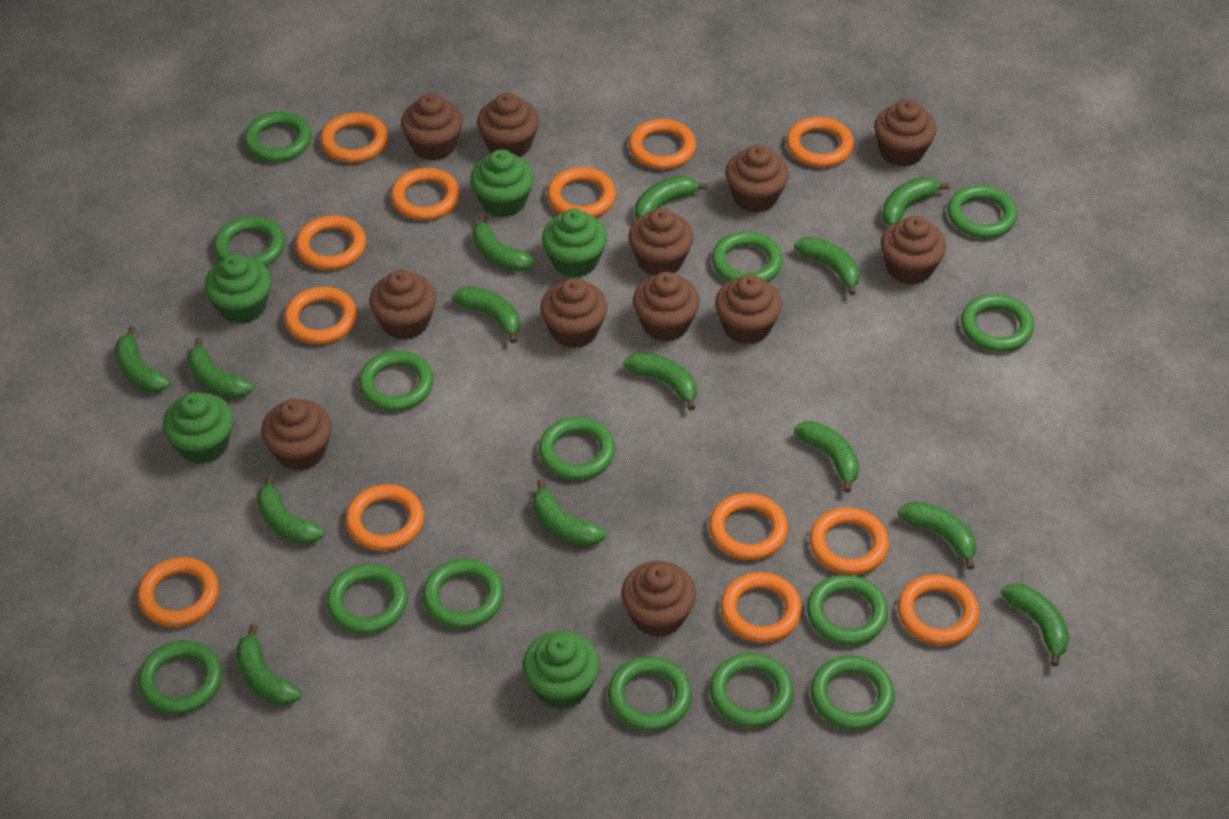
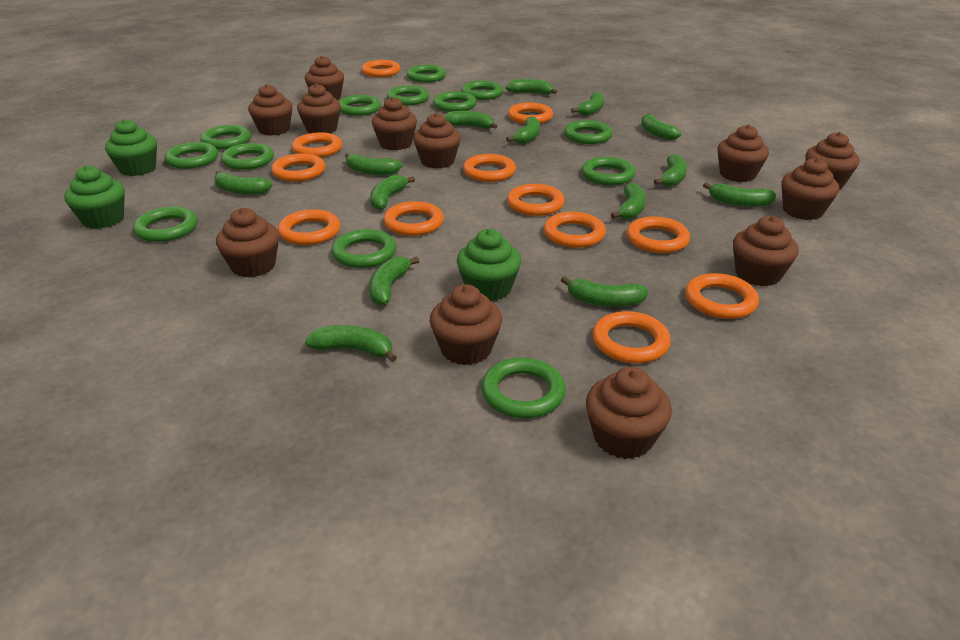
green cupcake: 5 -> 3
green ring: 14 -> 13
orange ring: 13 -> 12

